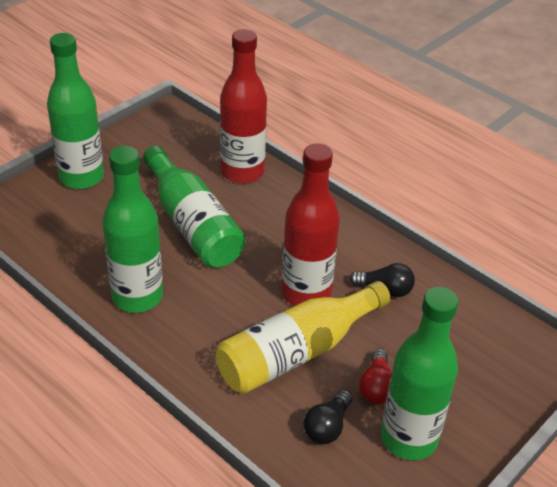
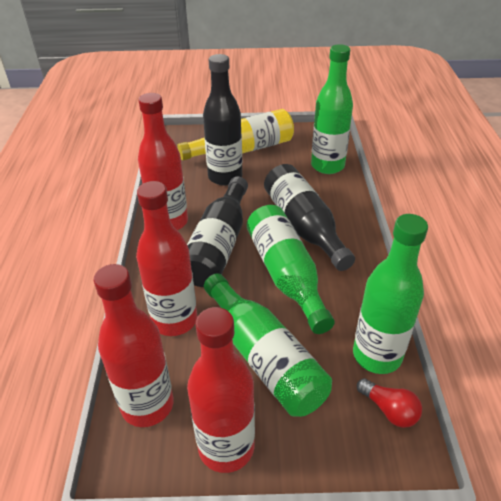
black bottle: 0 -> 3
black light bulb: 2 -> 0
red bottle: 2 -> 4

